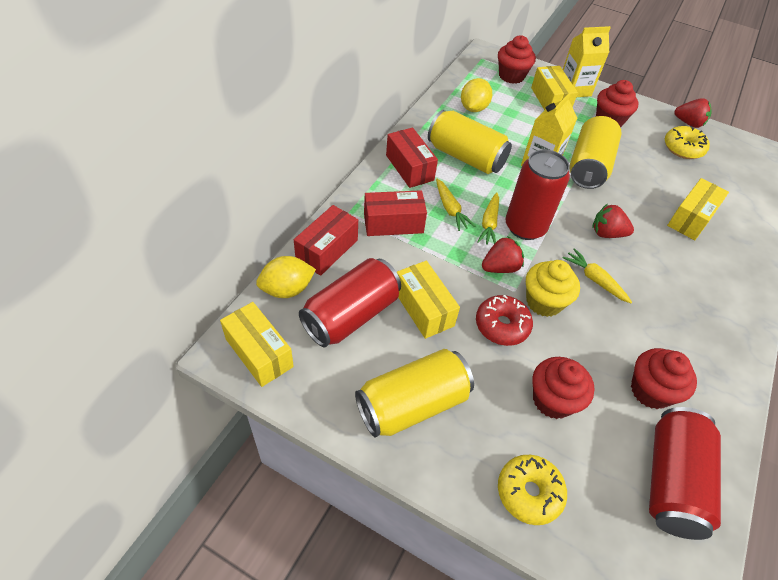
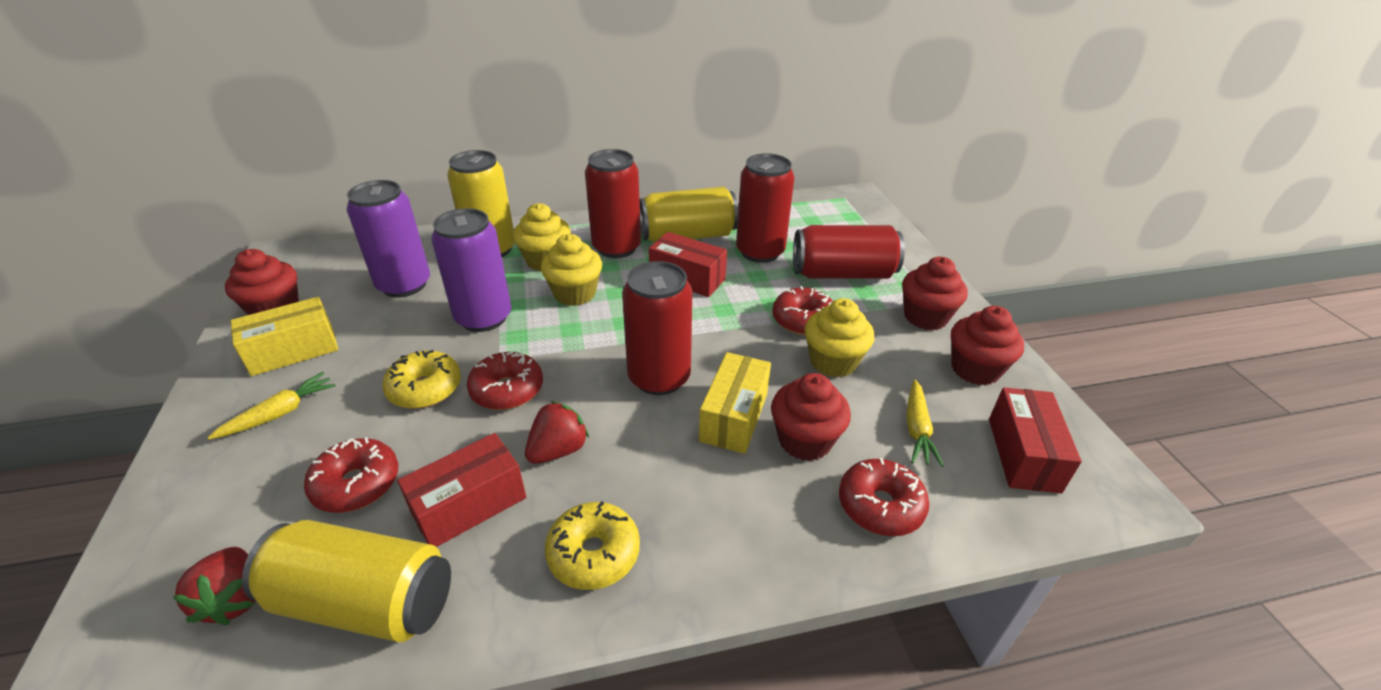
purple can: 0 -> 2
red can: 3 -> 4
red donut: 1 -> 4
red strawberry: 3 -> 2
yellow box: 4 -> 2
yellow carrot: 3 -> 2
yellow carton: 2 -> 0
yellow cupcake: 1 -> 3
yellow lemon: 2 -> 0

